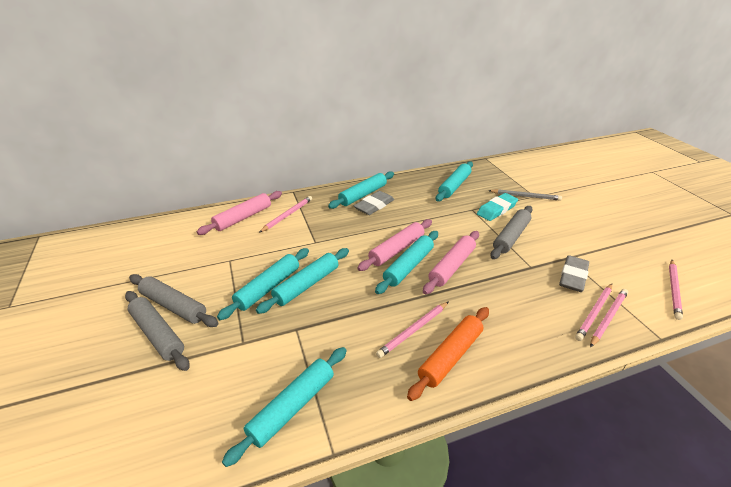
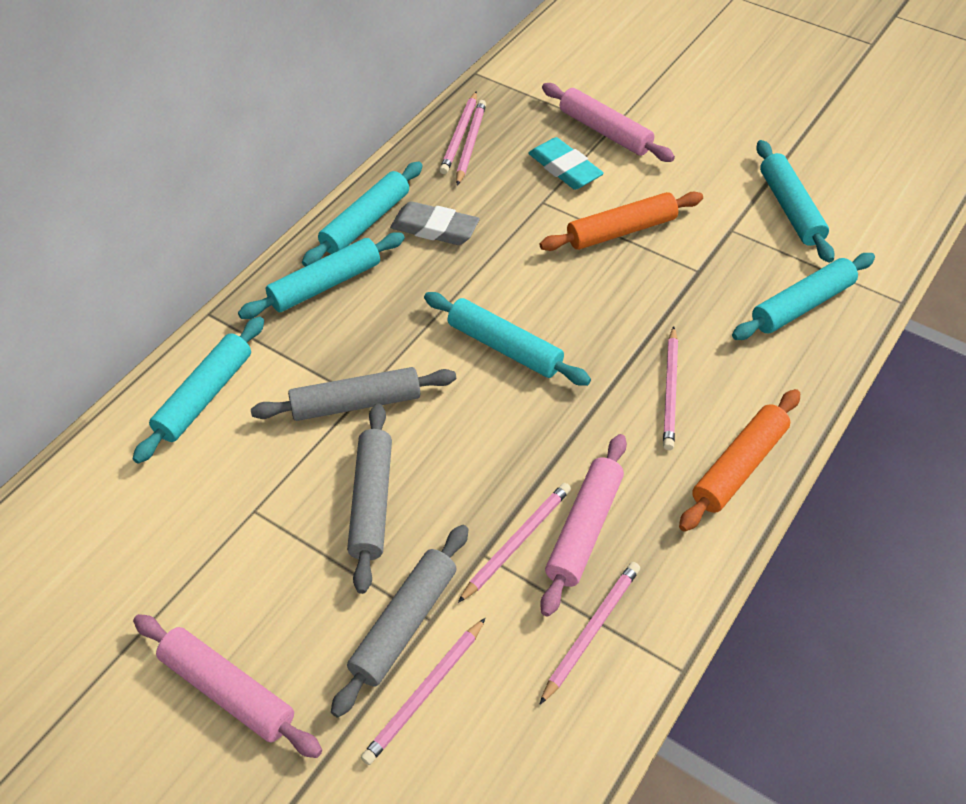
grey eraser: 2 -> 1
grey pencil: 1 -> 0
orange rolling pin: 1 -> 2
pink pencil: 5 -> 6

